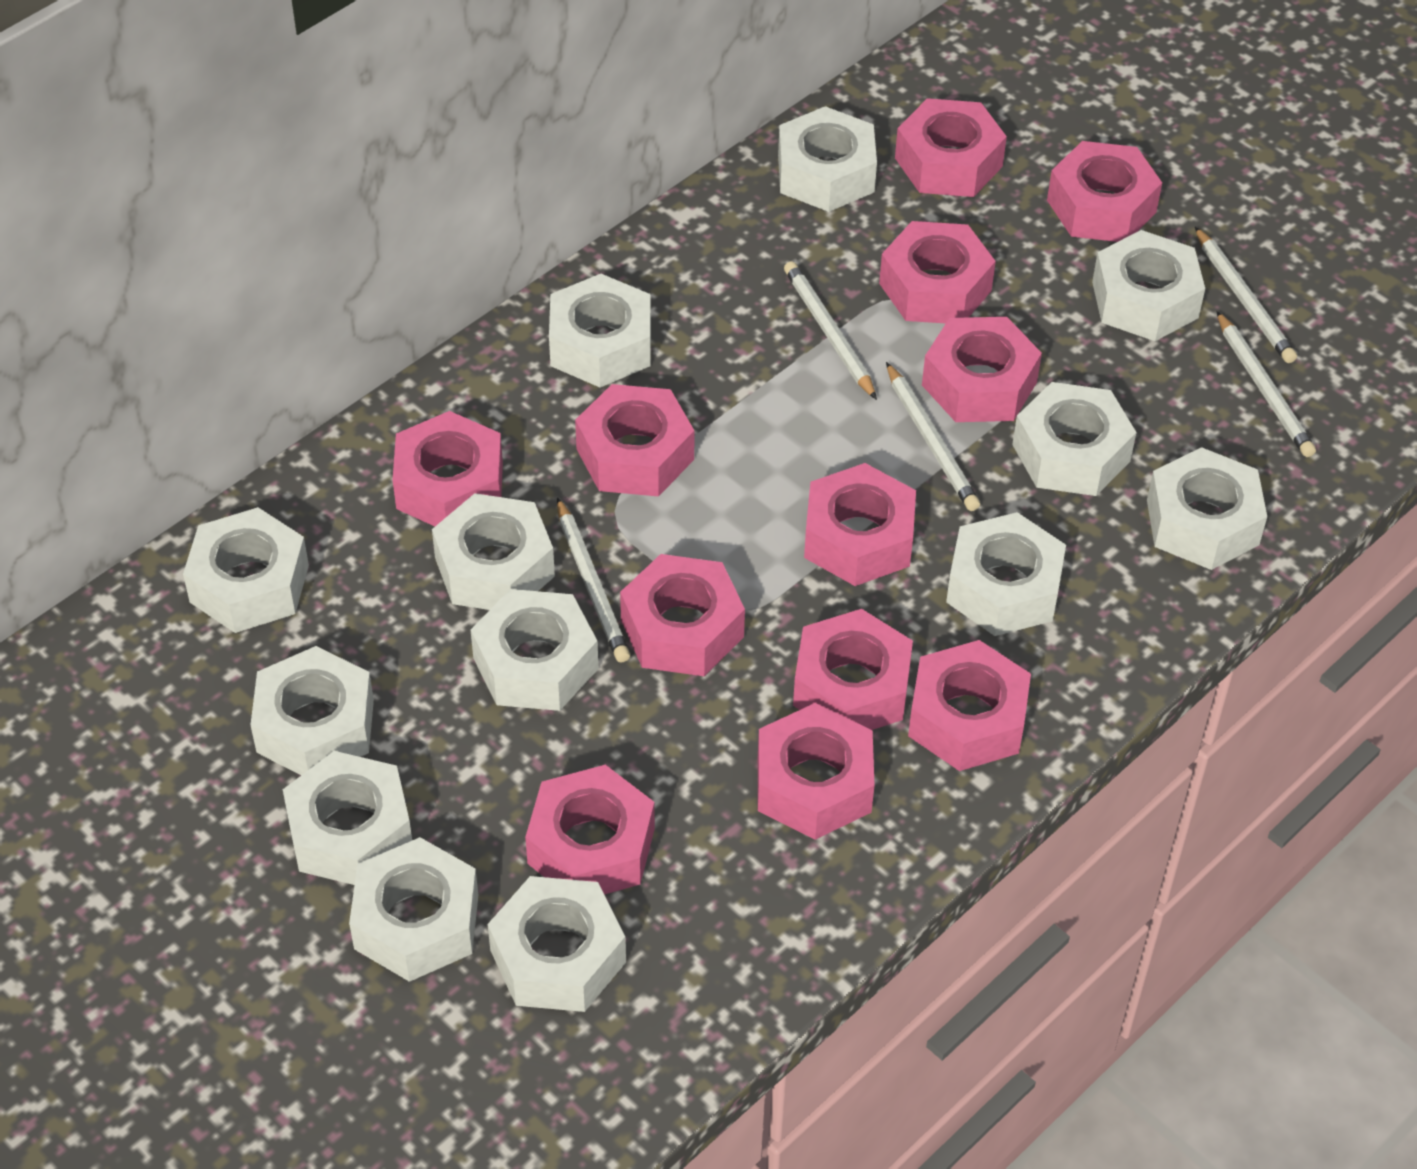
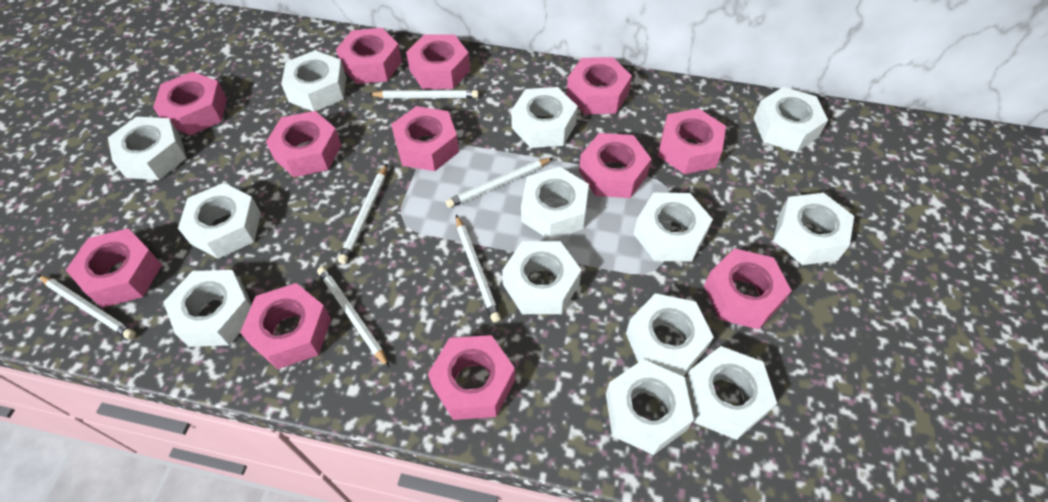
white pencil: 5 -> 6

